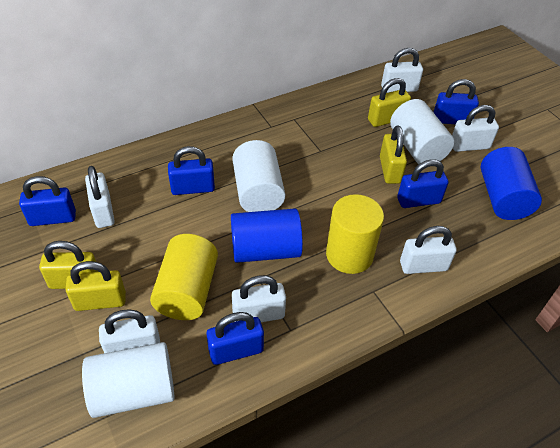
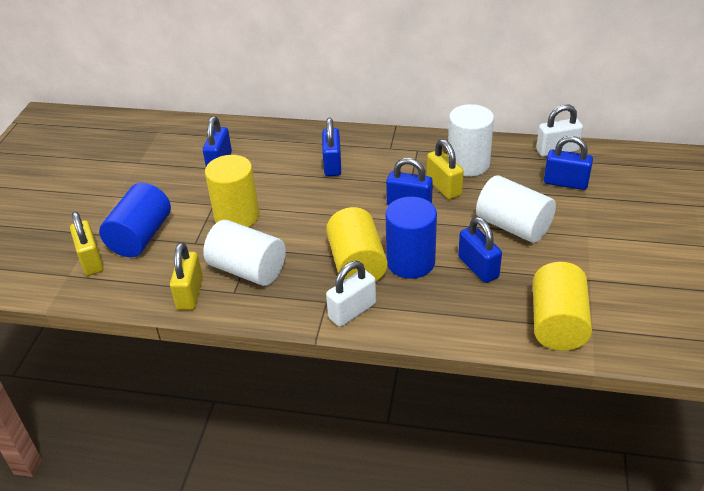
white padlock: 6 -> 2
yellow cylinder: 2 -> 3
yellow padlock: 4 -> 3

